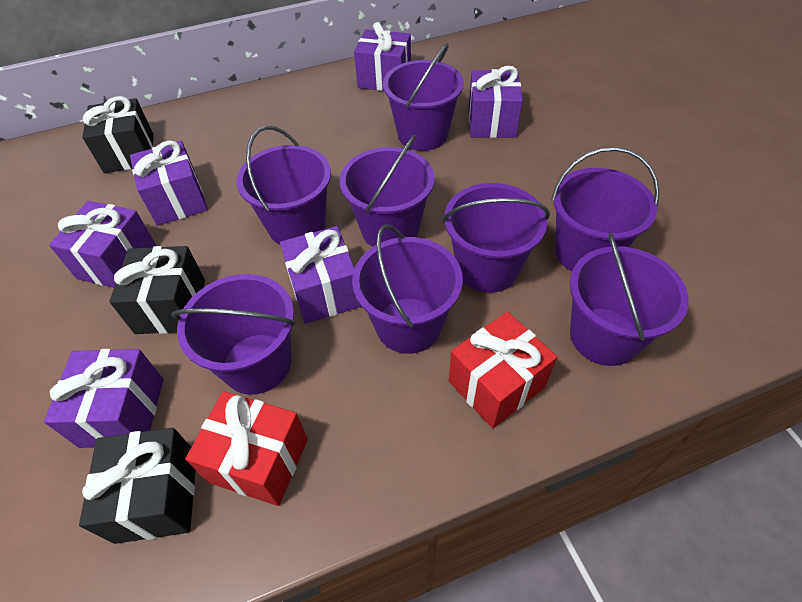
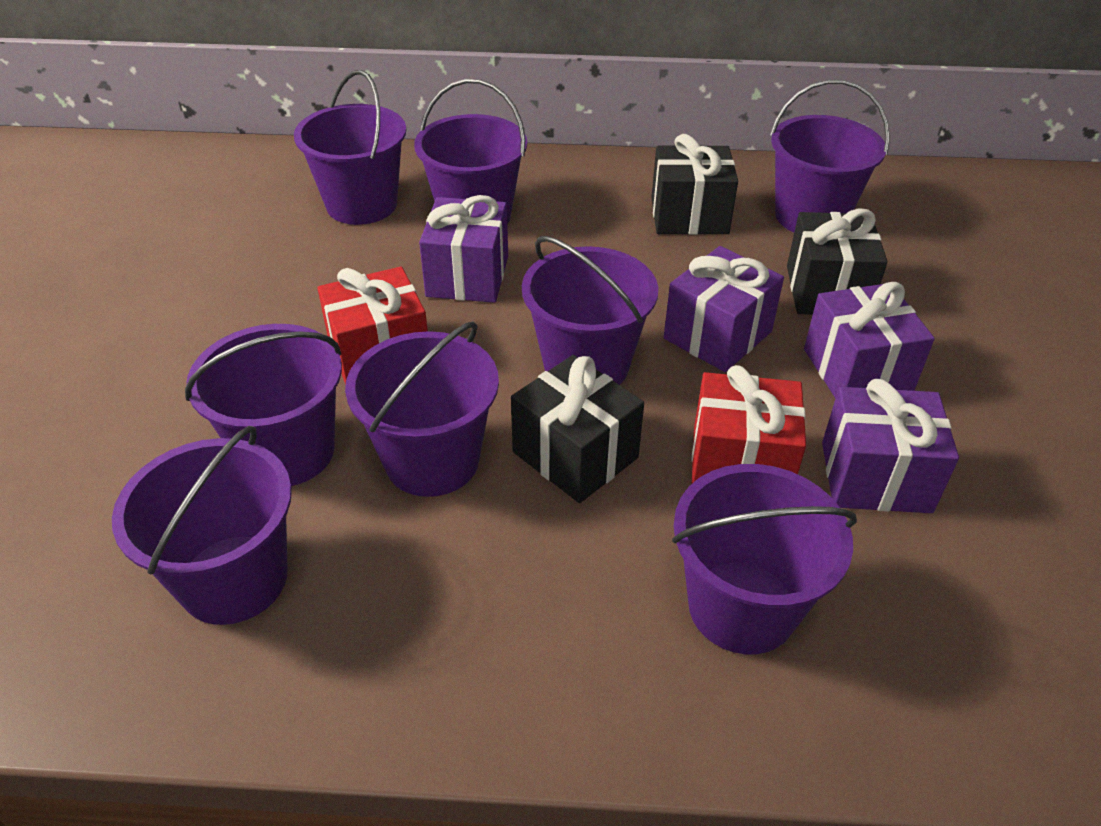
purple gift: 6 -> 4

